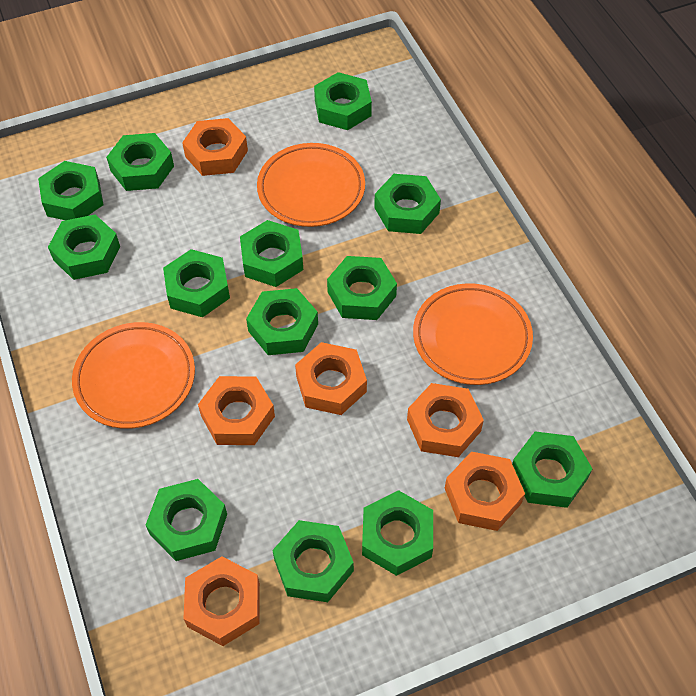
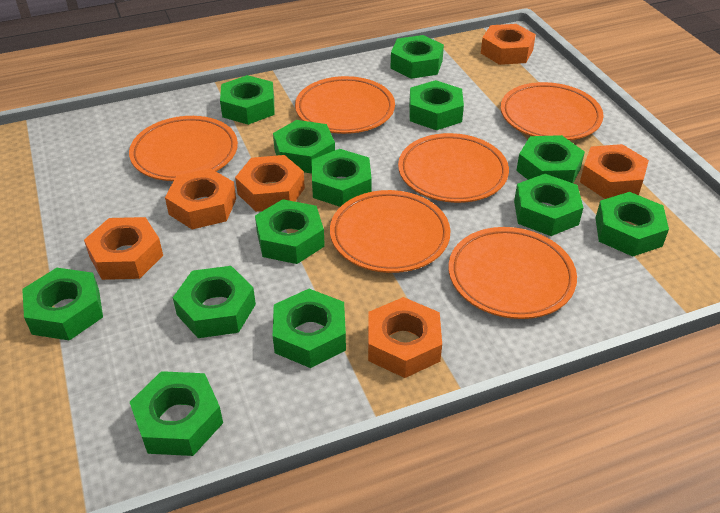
orange plate: 3 -> 6

